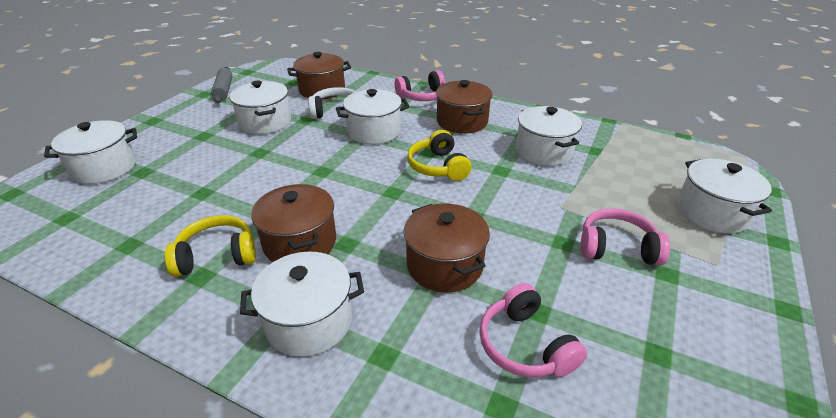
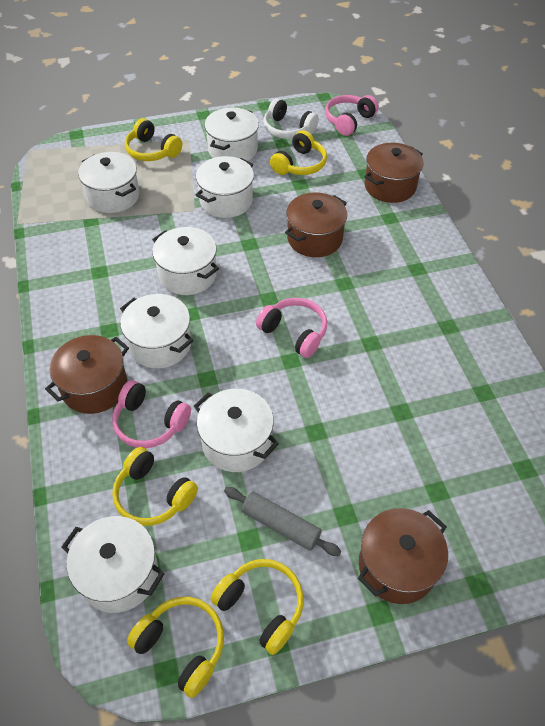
white pot: 6 -> 7
yellow headphones: 2 -> 5

